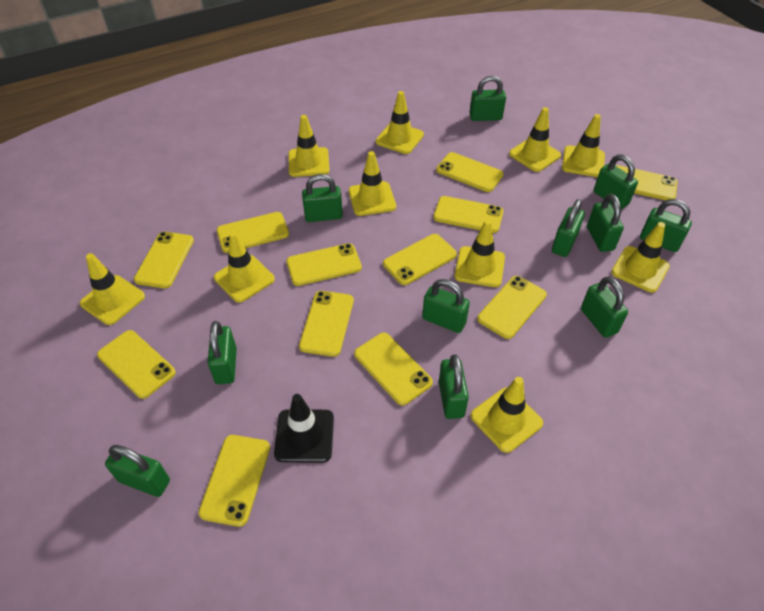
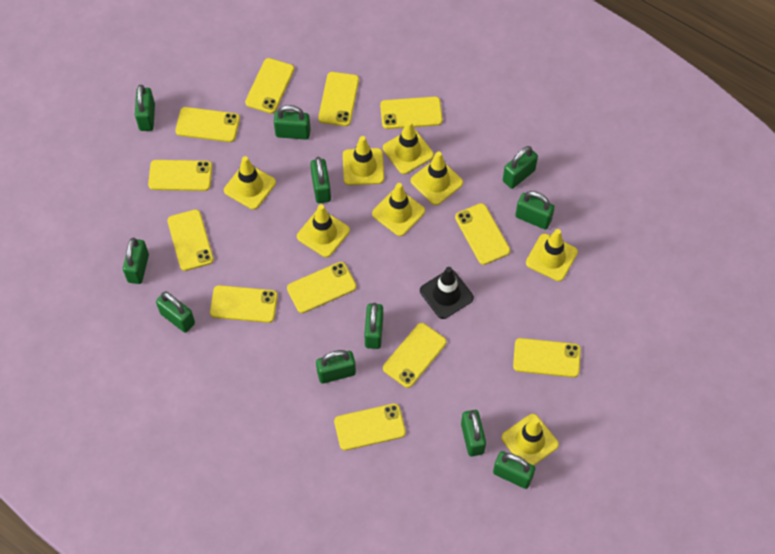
yellow traffic cone: 10 -> 8

